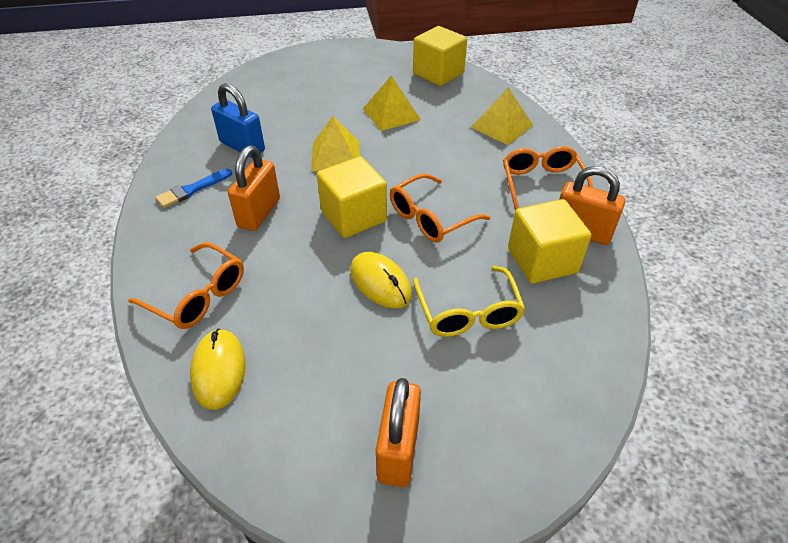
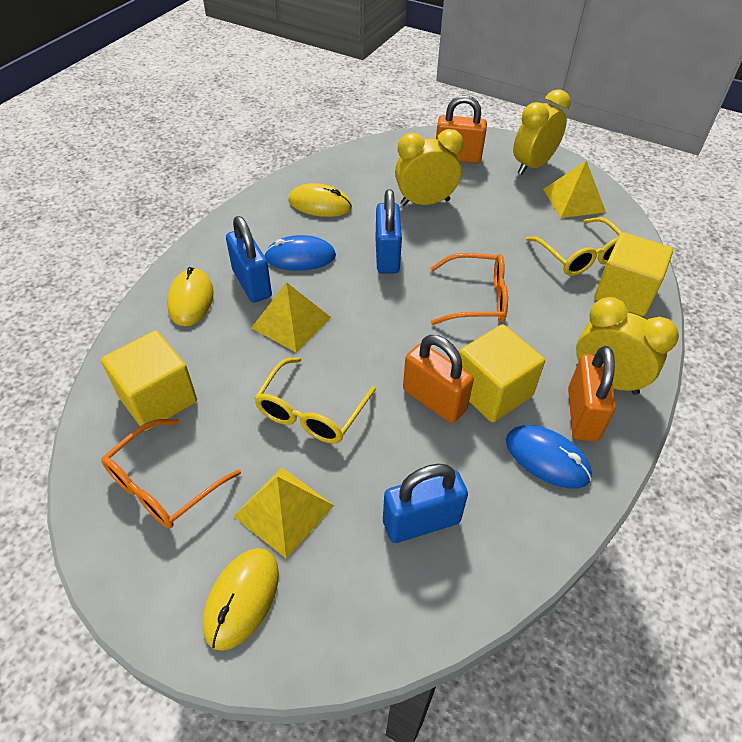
blue brush: 1 -> 0
blue mouse: 0 -> 2
blue padlock: 1 -> 3
orange glasses: 3 -> 2
yellow clock: 0 -> 3
yellow glasses: 1 -> 2
yellow mouse: 2 -> 3

